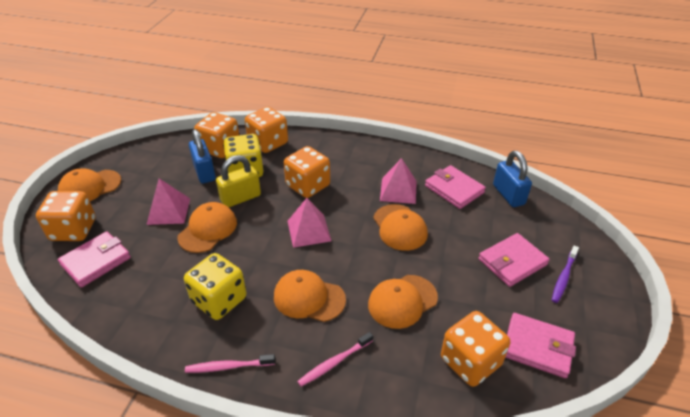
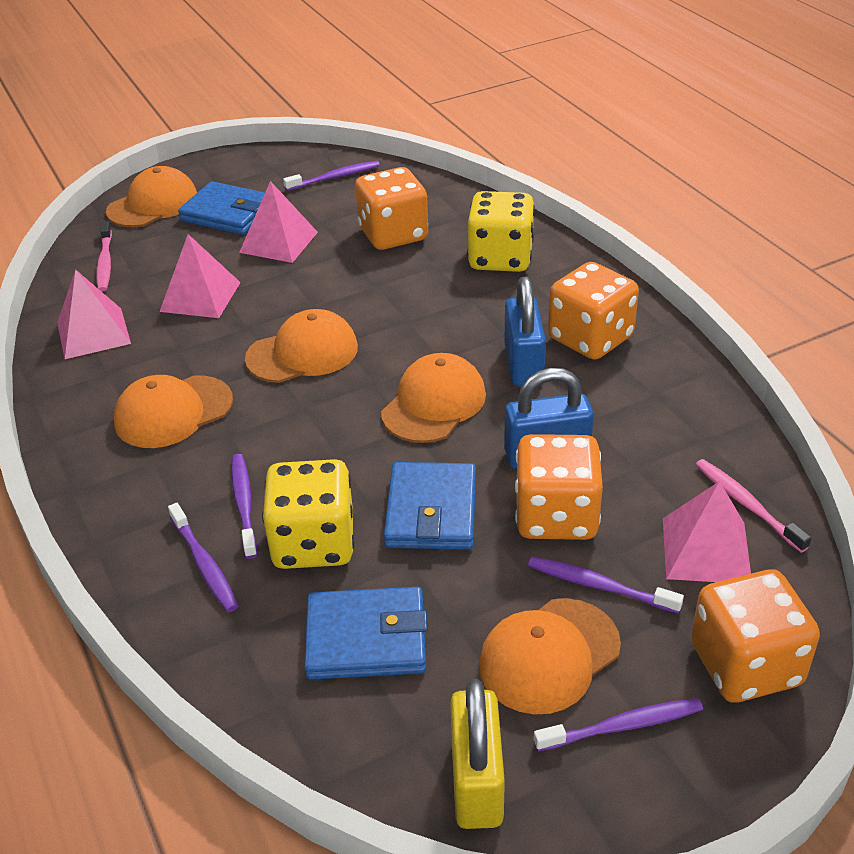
blue wallet: 0 -> 3
orange dice: 5 -> 4
pink pyramid: 3 -> 4
pink wallet: 4 -> 0
purple toothbrush: 1 -> 5

